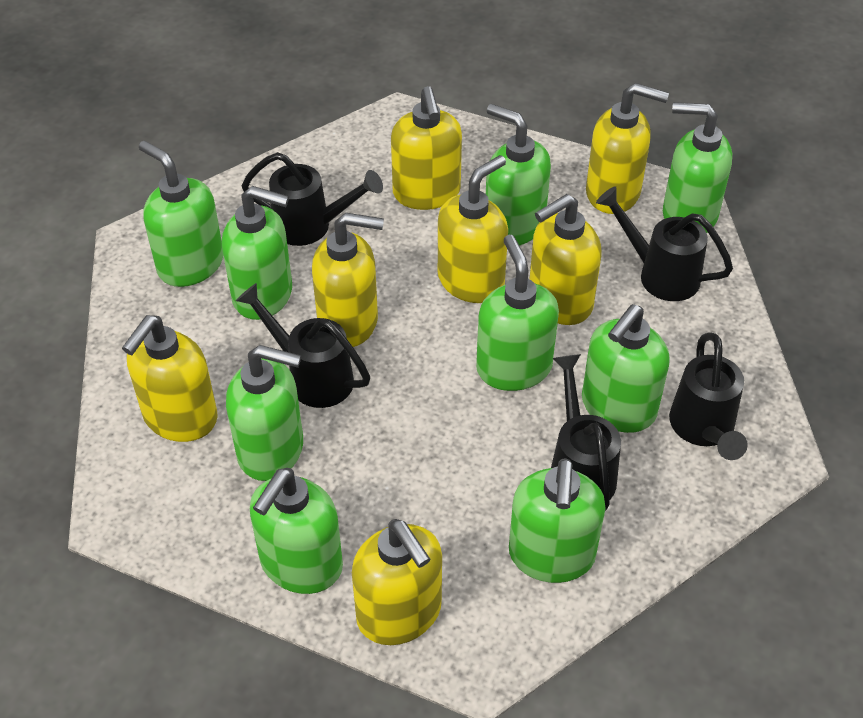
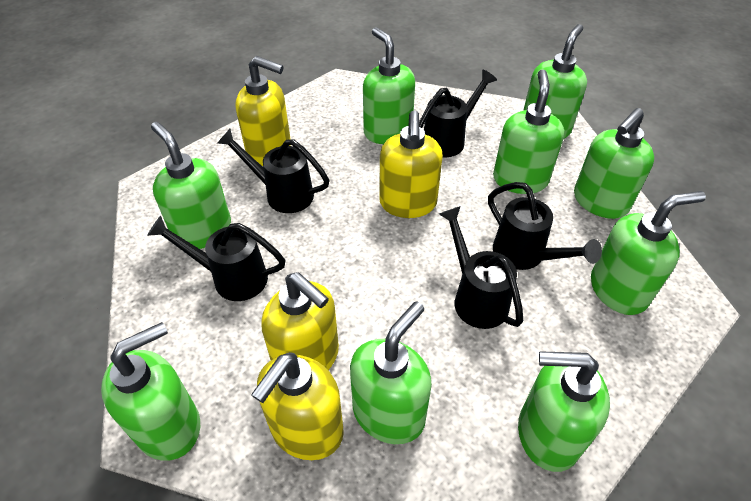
yellow soap dispenser: 7 -> 4

